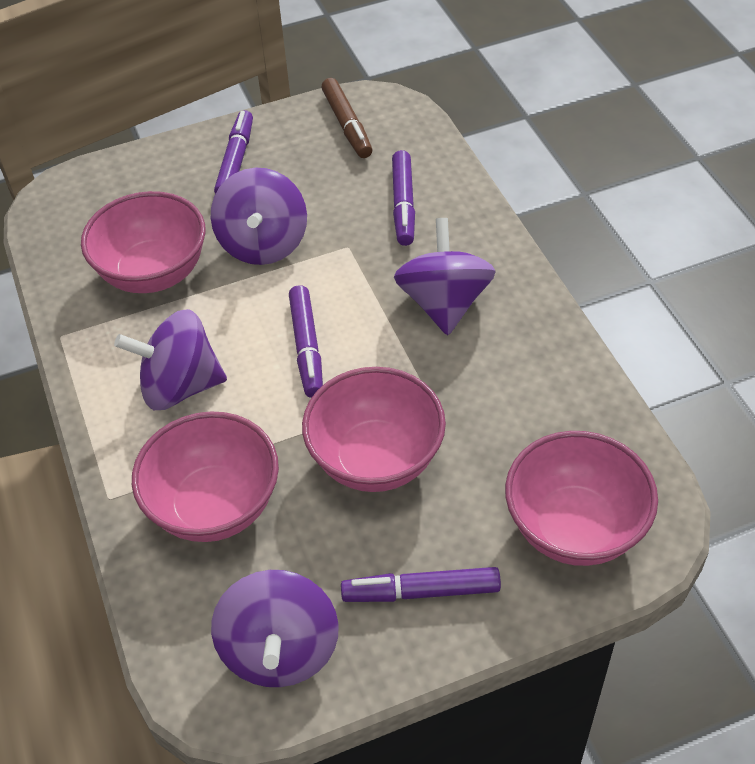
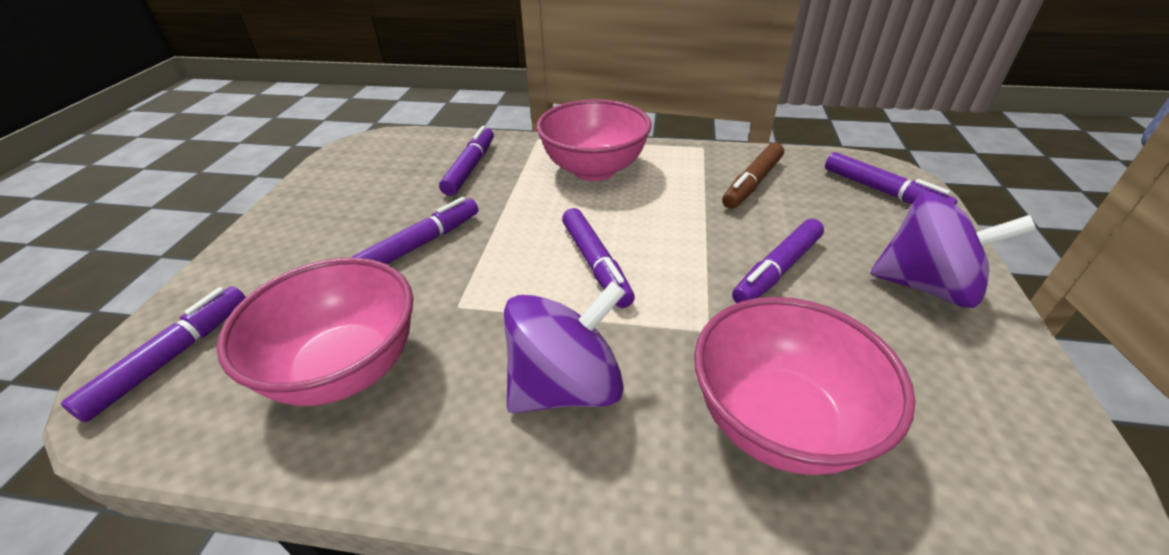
pink bowl: 4 -> 3
purple marker: 4 -> 6
purple spinning top: 4 -> 2

